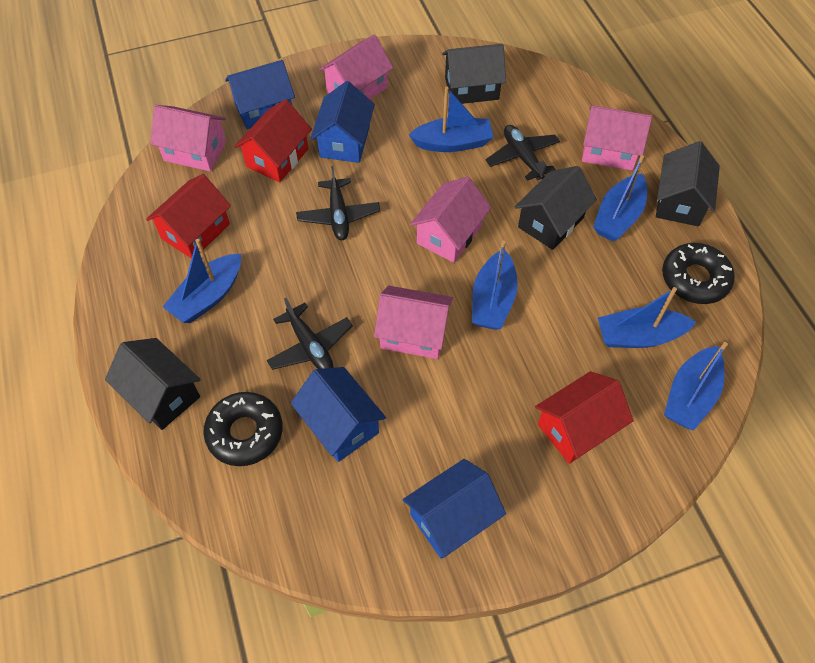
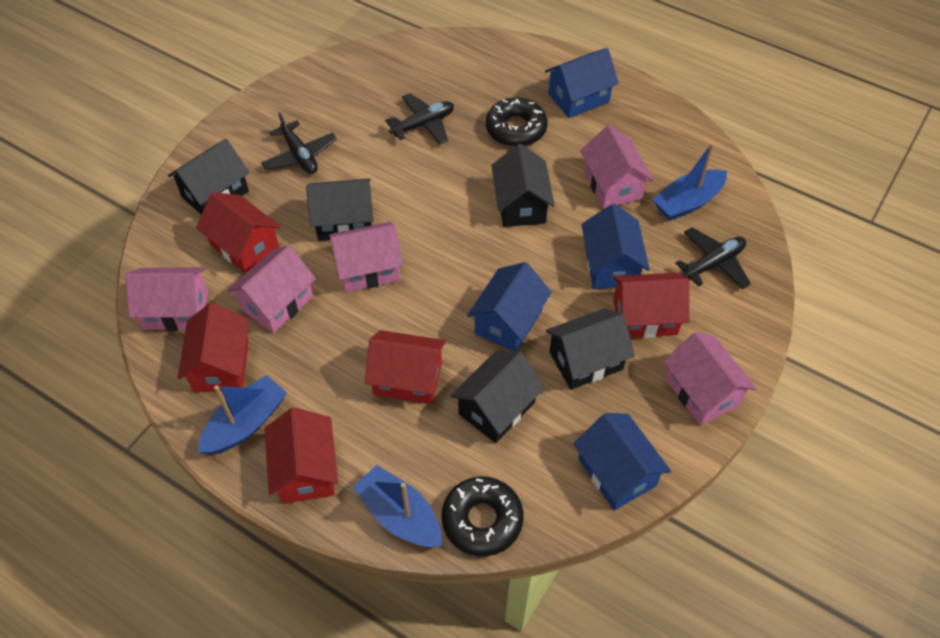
black house: 4 -> 5
blue boat: 6 -> 3
red house: 3 -> 5

